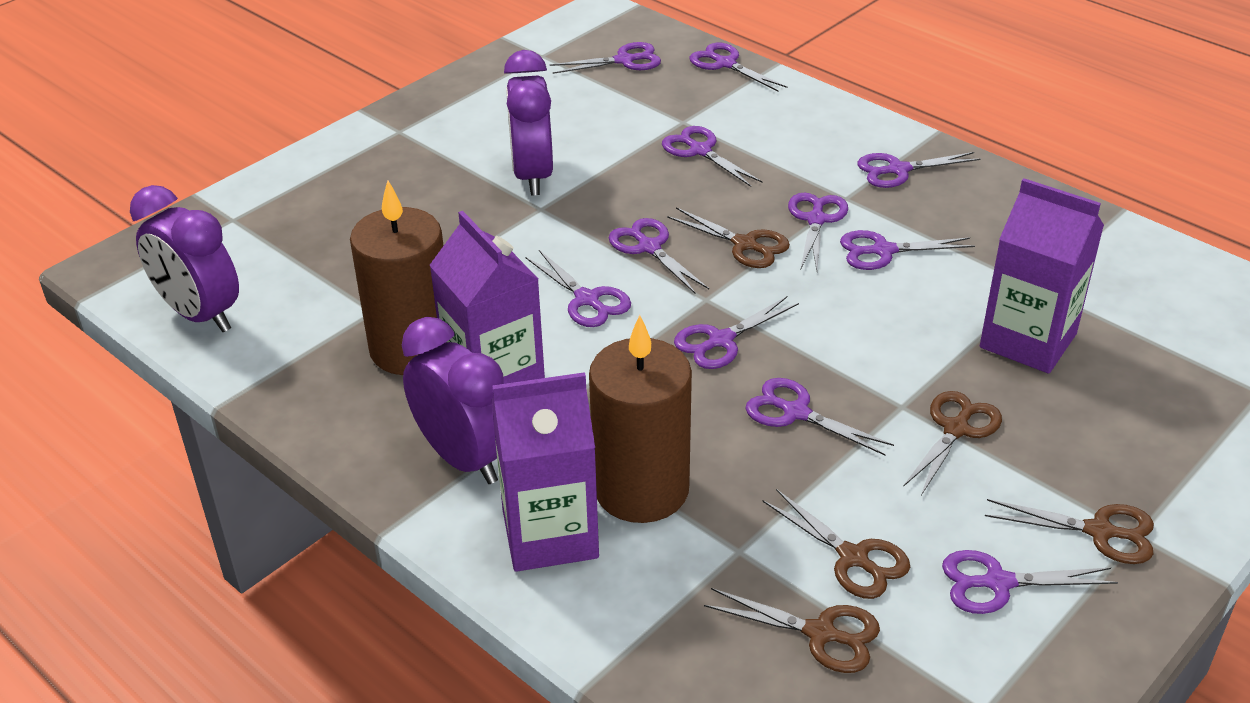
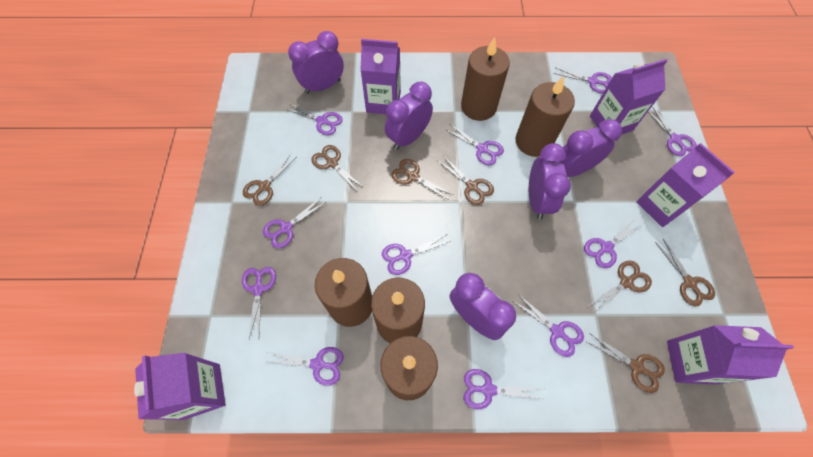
brown candle: 2 -> 5
brown scissors: 5 -> 7
purple carton: 3 -> 5
purple clock: 3 -> 5

